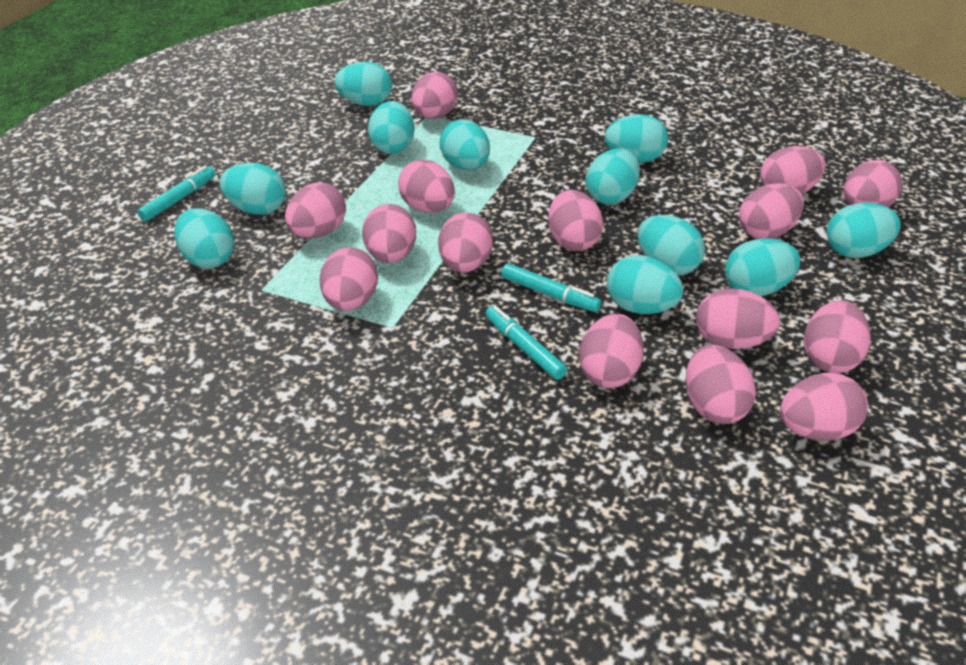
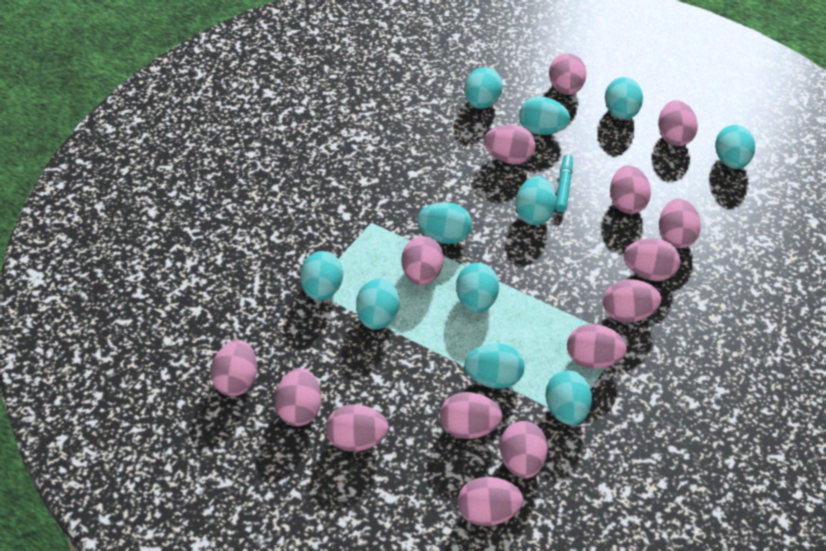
turquoise marker: 3 -> 1

